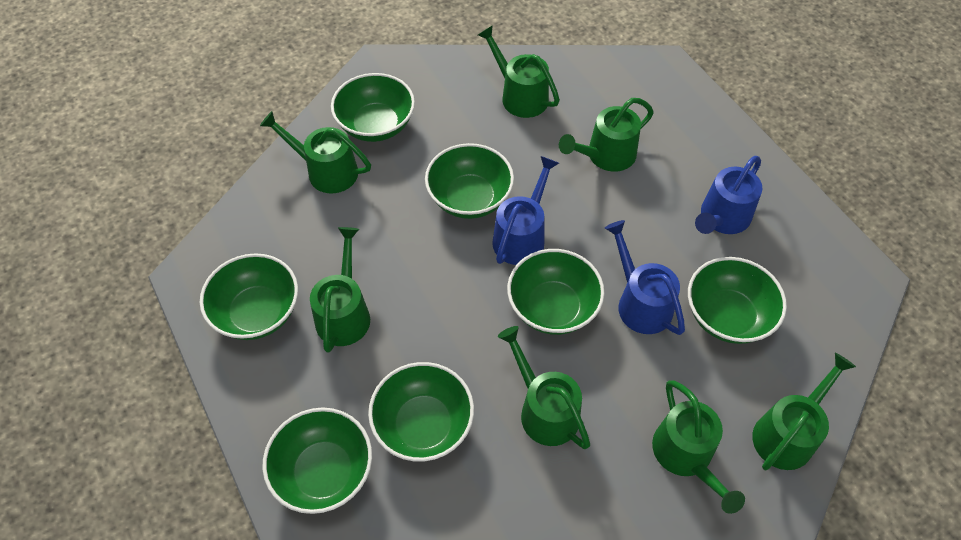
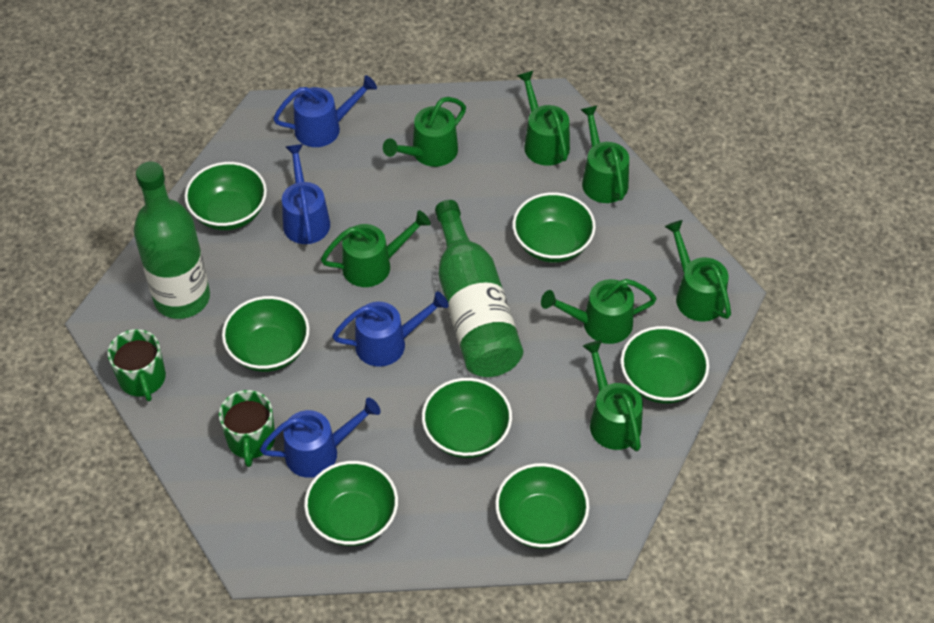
blue watering can: 3 -> 4
green bottle: 0 -> 2
green mug: 0 -> 2

